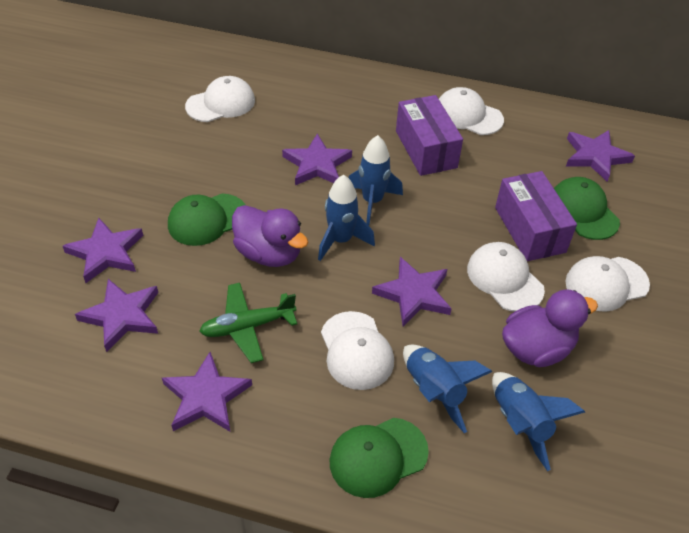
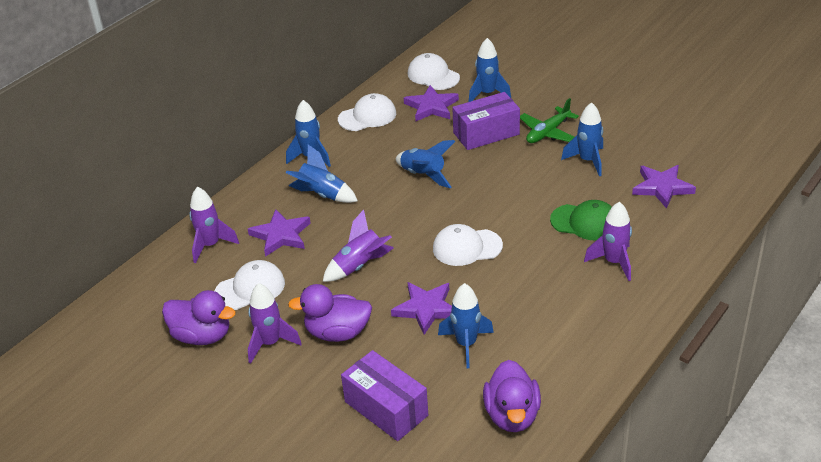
blue rocket: 4 -> 6
green cap: 3 -> 1
purple duck: 2 -> 3
purple rocket: 0 -> 4
purple star: 6 -> 4
white cap: 5 -> 4

